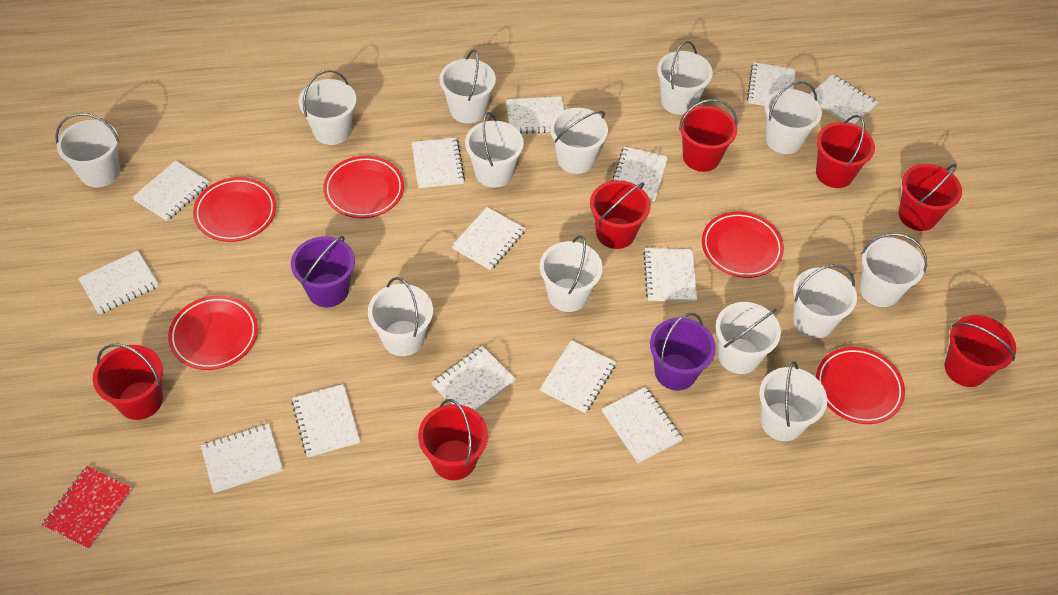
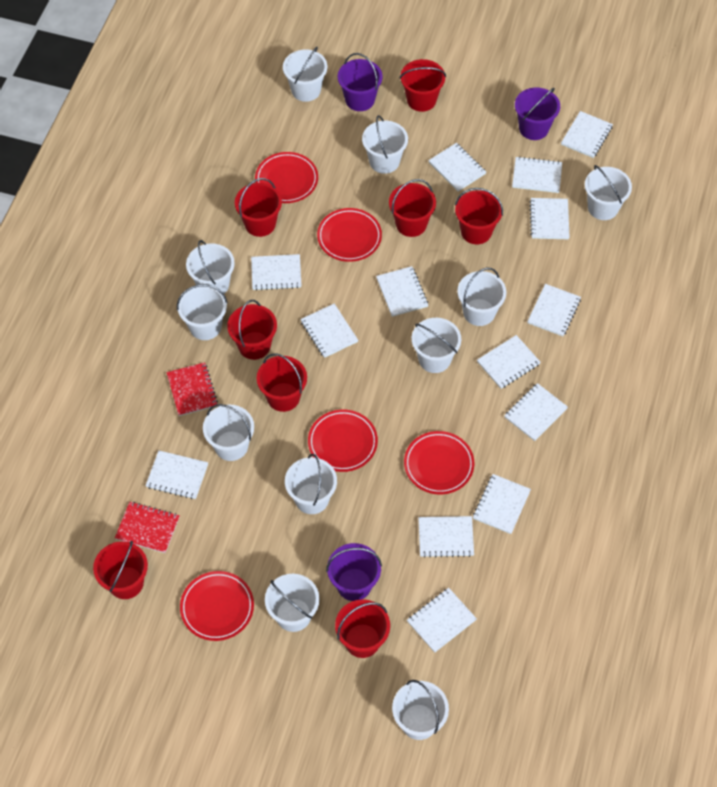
purple bucket: 2 -> 3
red bucket: 7 -> 8
red notebook: 1 -> 2
white bucket: 13 -> 11

